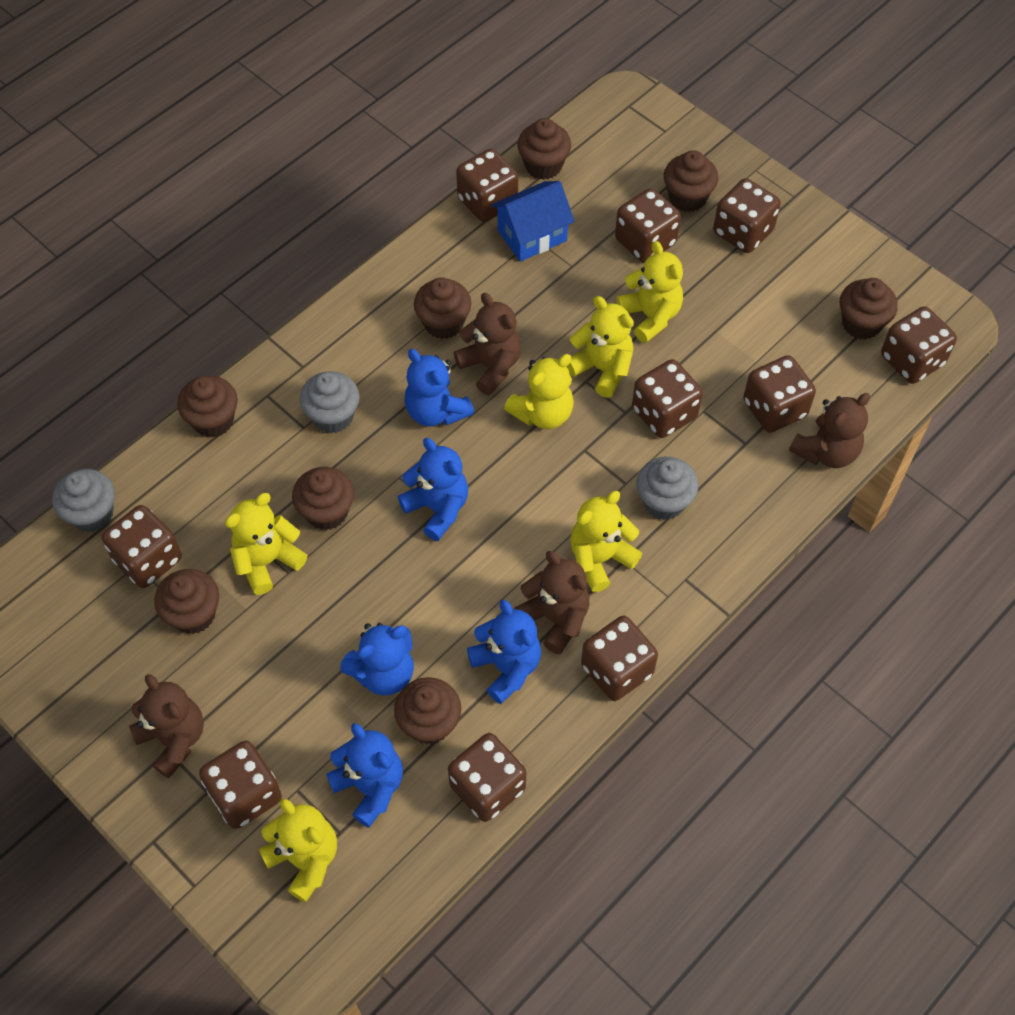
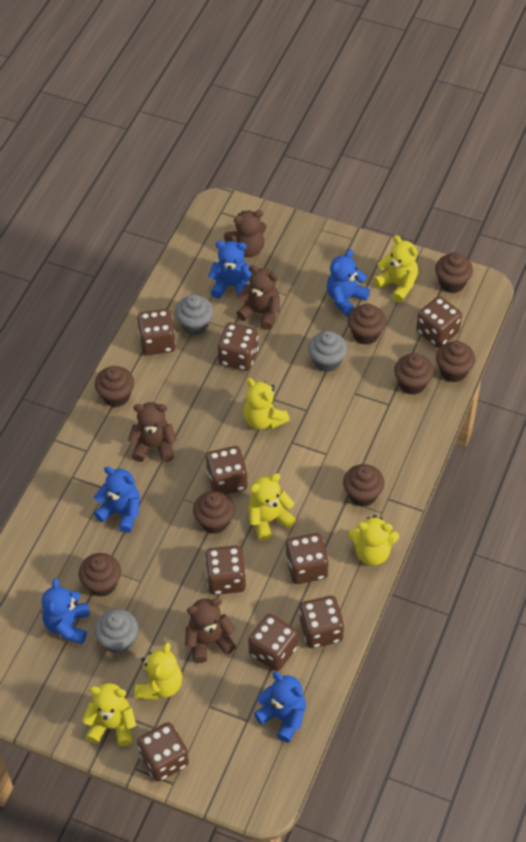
blue house: 1 -> 0
brown dice: 10 -> 9

